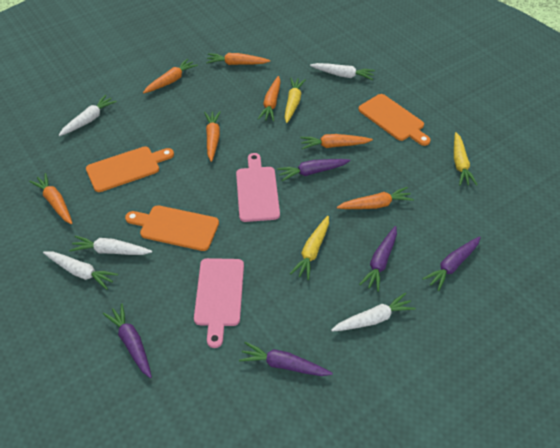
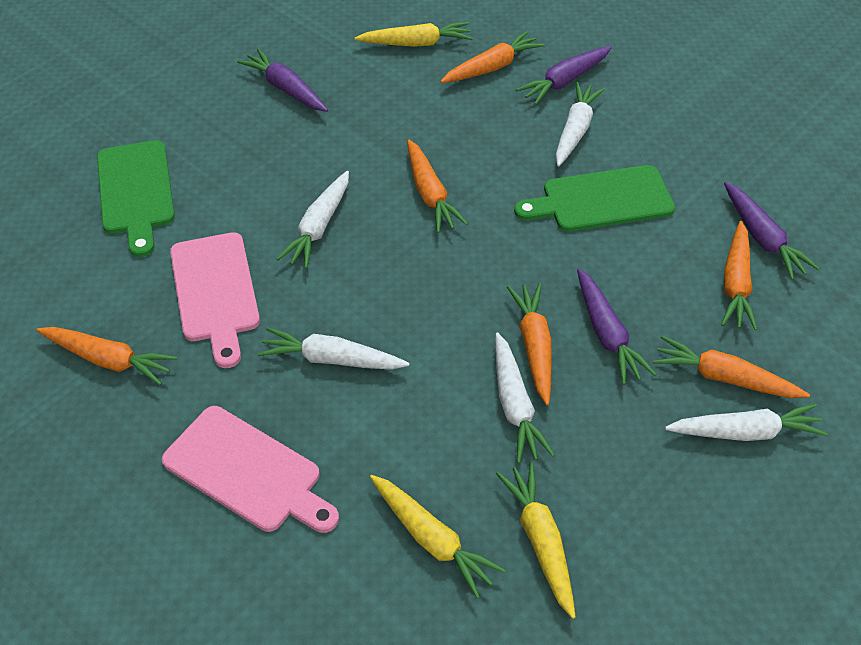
green cutting board: 0 -> 2
orange carrot: 7 -> 6
orange cutting board: 3 -> 0
purple carrot: 5 -> 4

